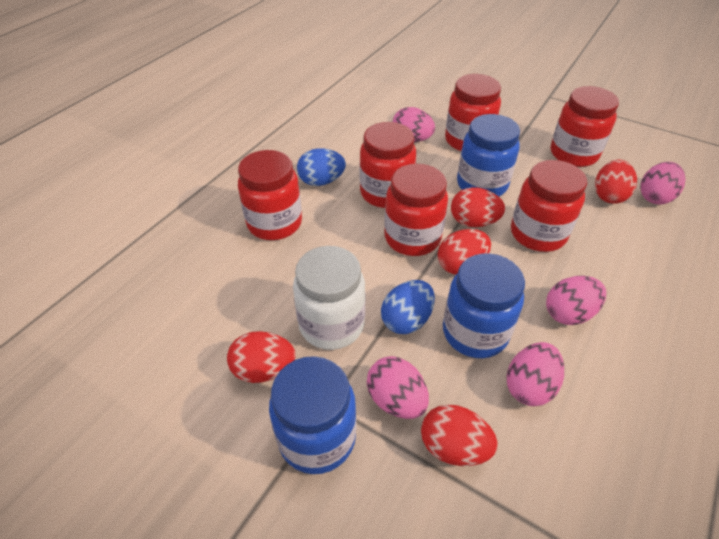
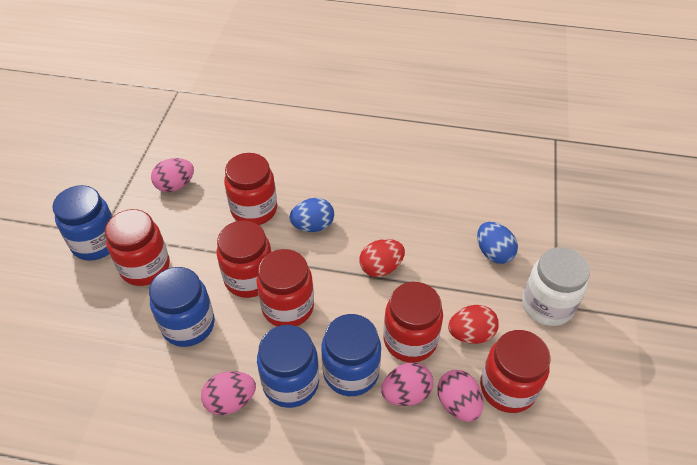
blue jar: 3 -> 4
pink egg: 5 -> 4
red egg: 5 -> 2

